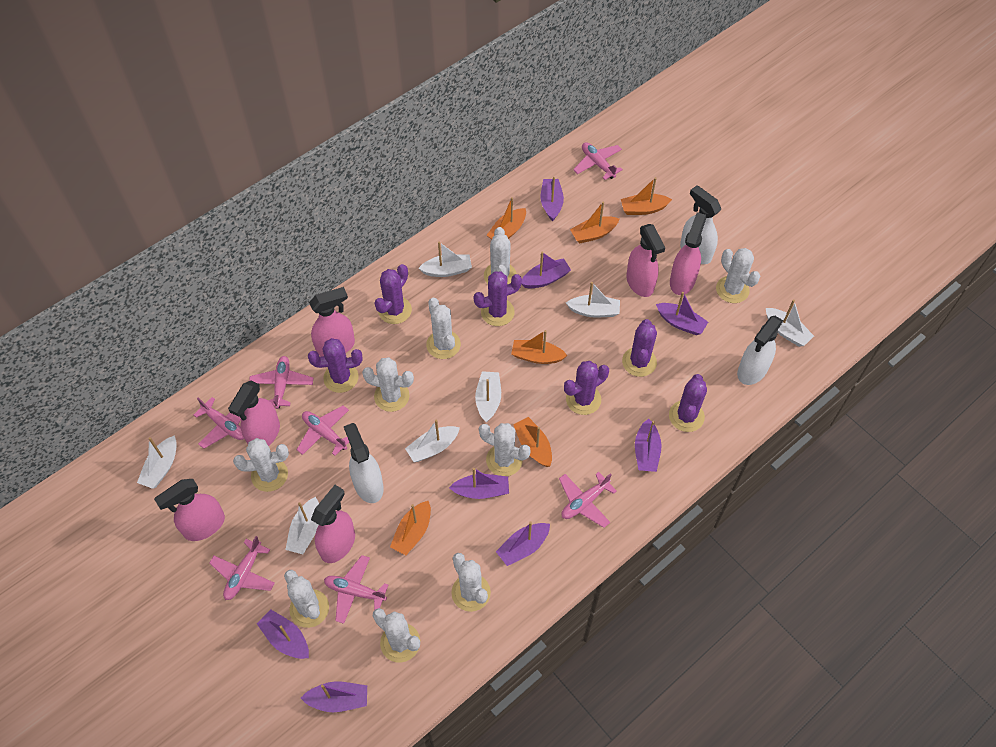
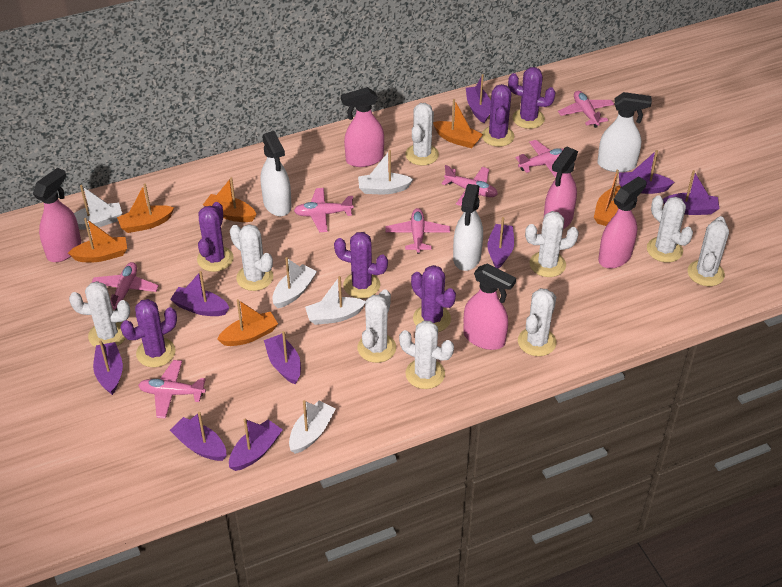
pink spray bottle: 6 -> 5
purple boat: 8 -> 9
white boat: 7 -> 5

